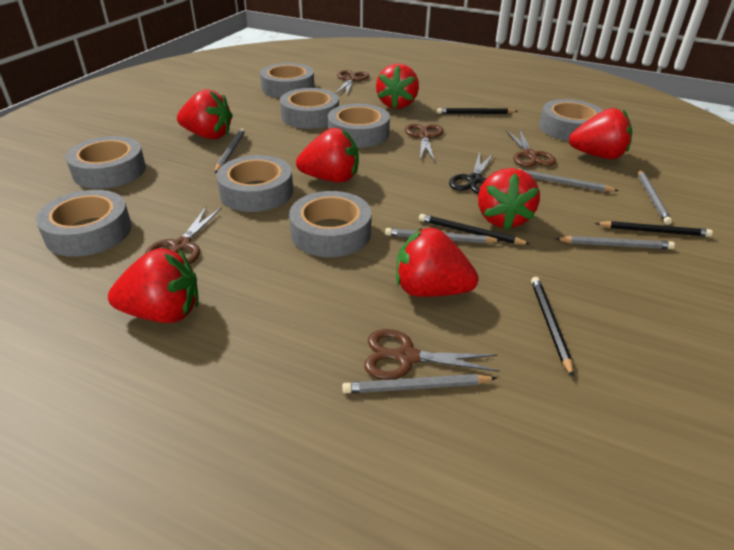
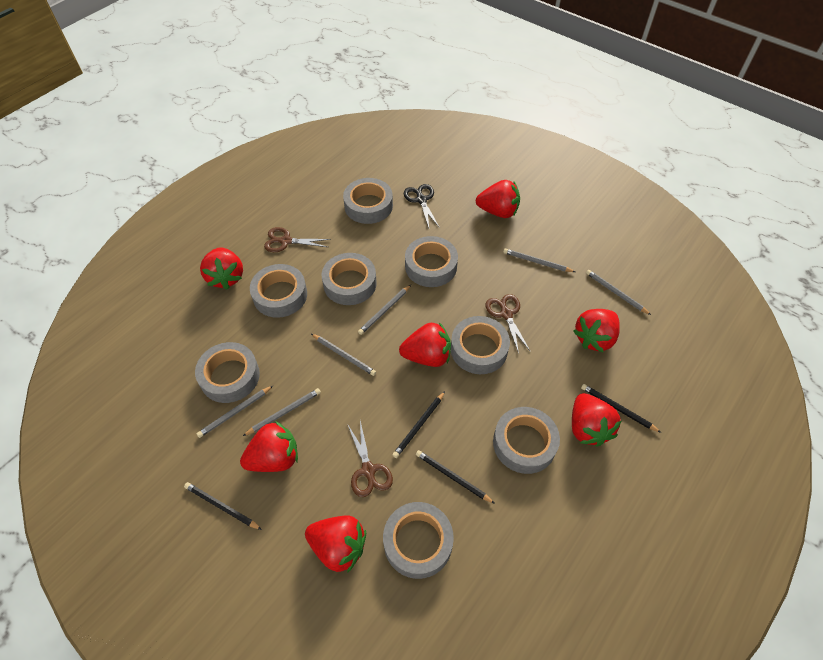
brown scissors: 5 -> 3

